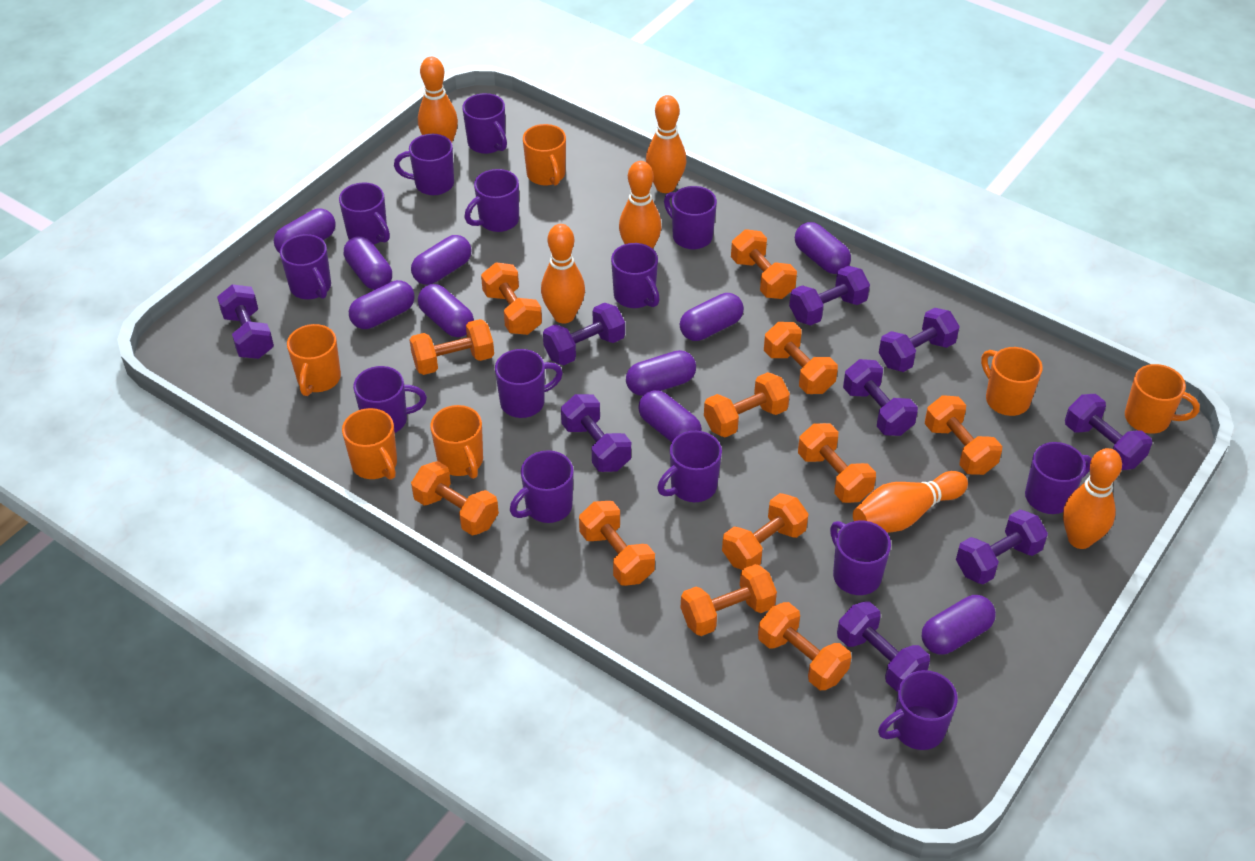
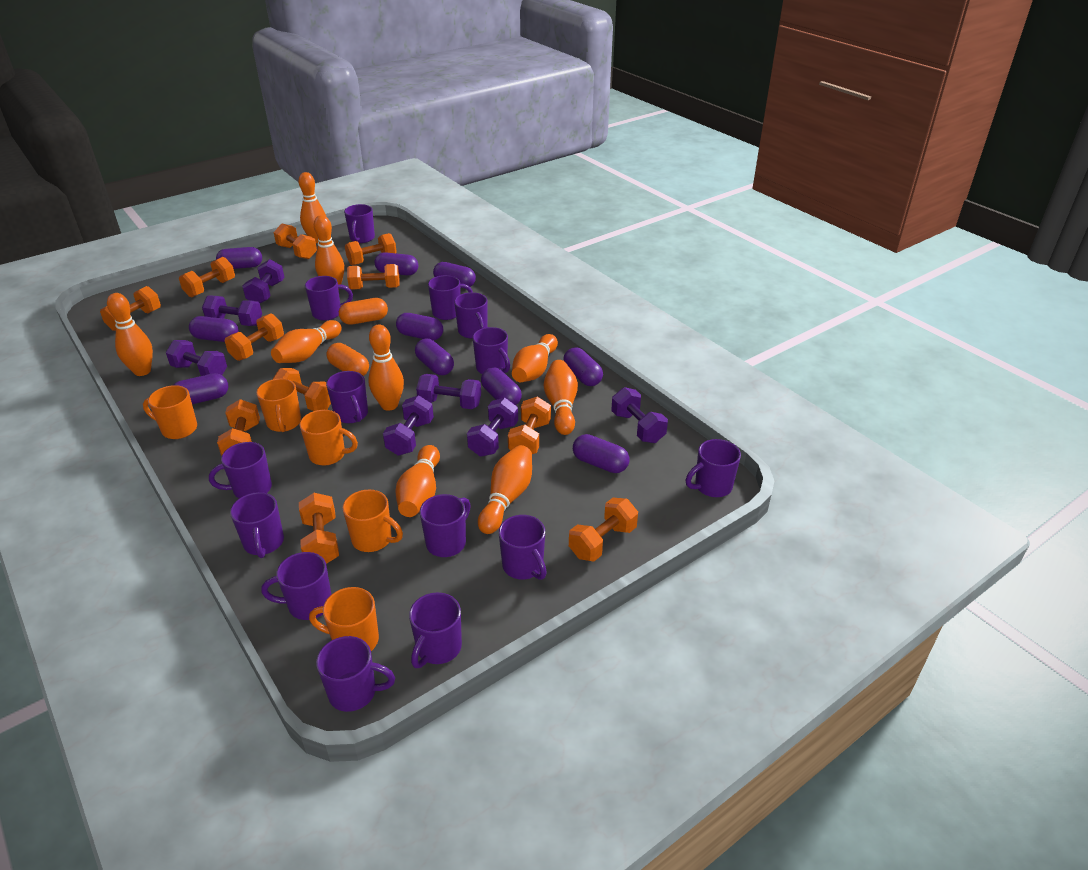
orange bowling pin: 6 -> 9
orange capsule: 0 -> 2
orange dumbbell: 12 -> 11
orange mug: 6 -> 5
purple dumbbell: 9 -> 7

